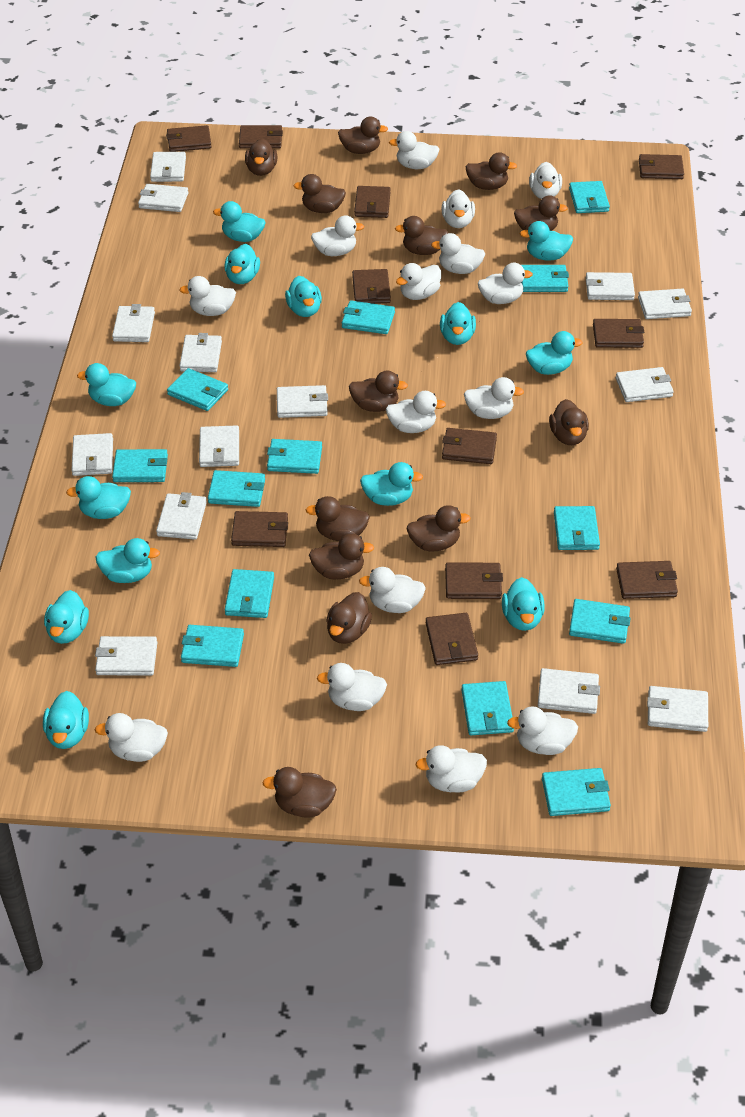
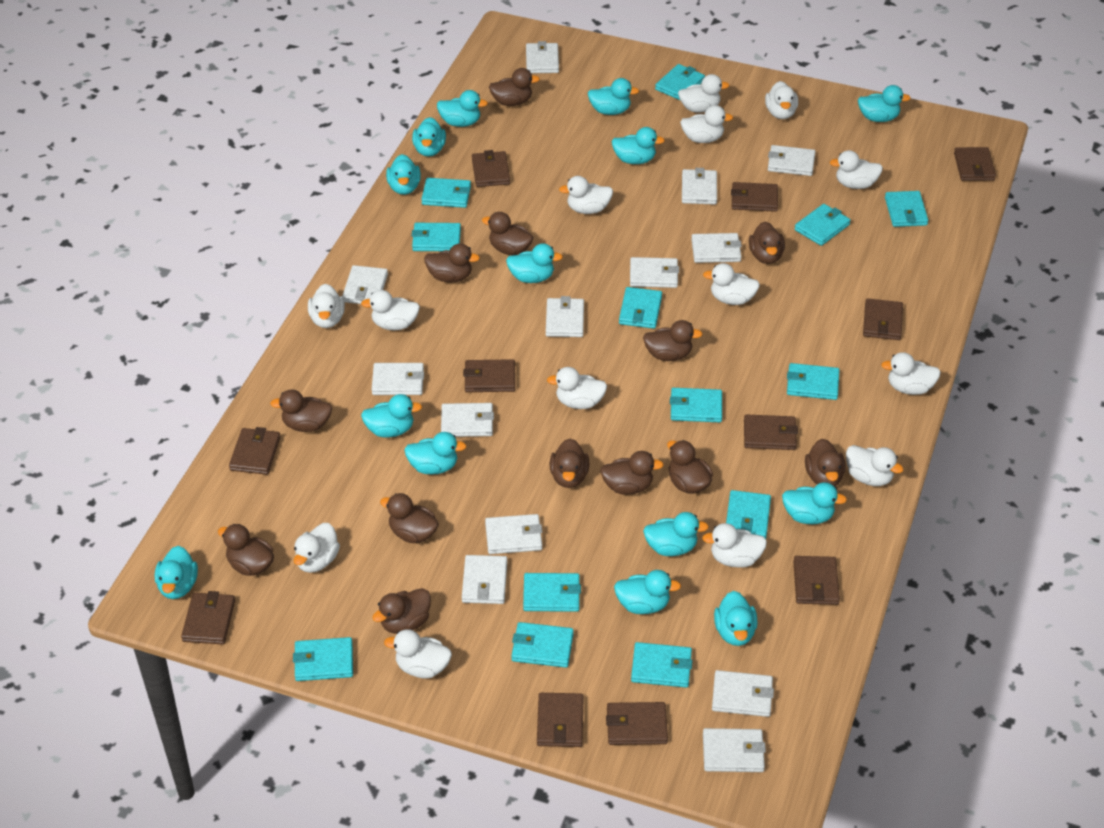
turquoise duck: 13 -> 14
white duck: 15 -> 14
white wallet: 14 -> 13

